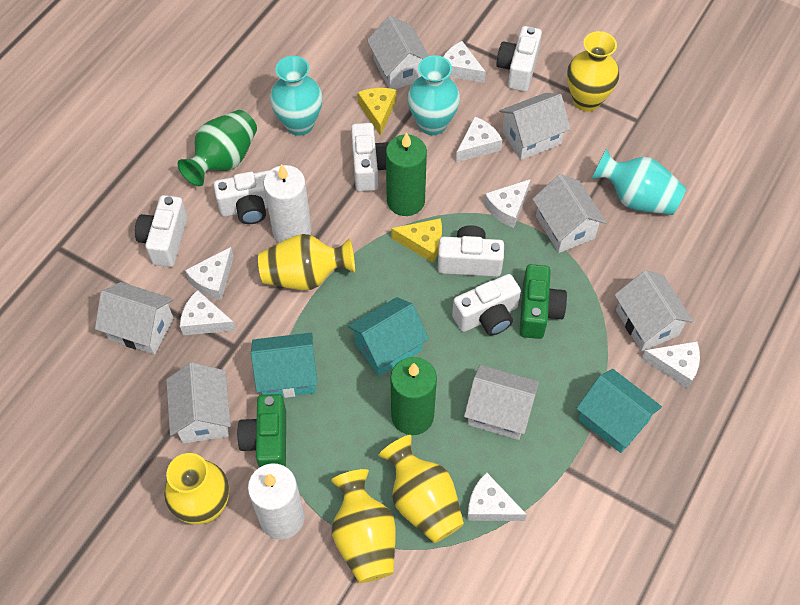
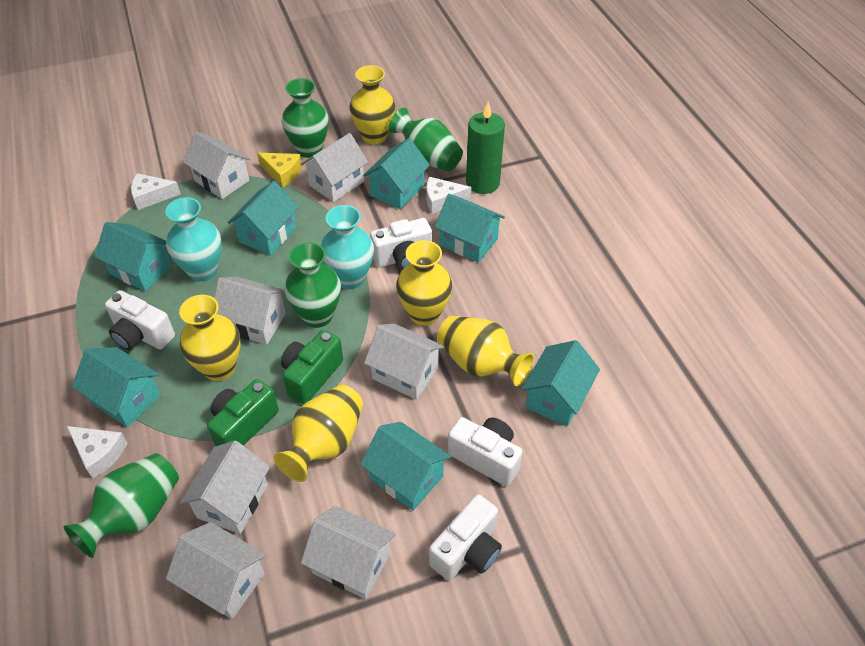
green candle: 2 -> 1
green vase: 1 -> 4
turquoise house: 3 -> 7
turquoise vase: 3 -> 2
white camera: 6 -> 4
white candle: 2 -> 0
white cheese: 7 -> 3
yellow cheese: 2 -> 1

